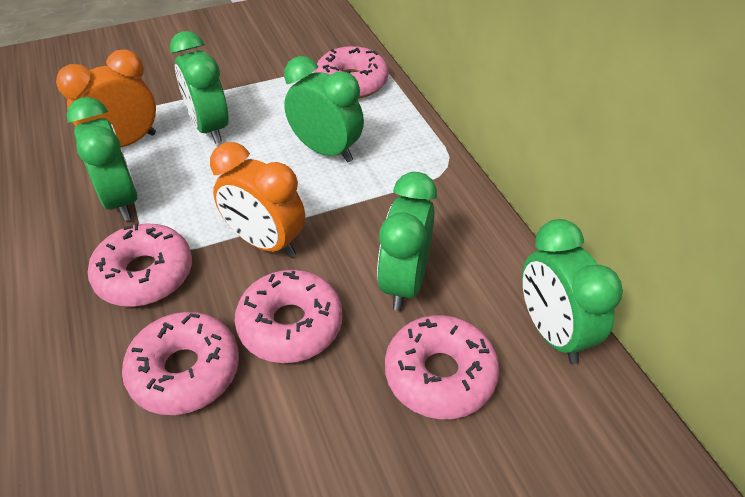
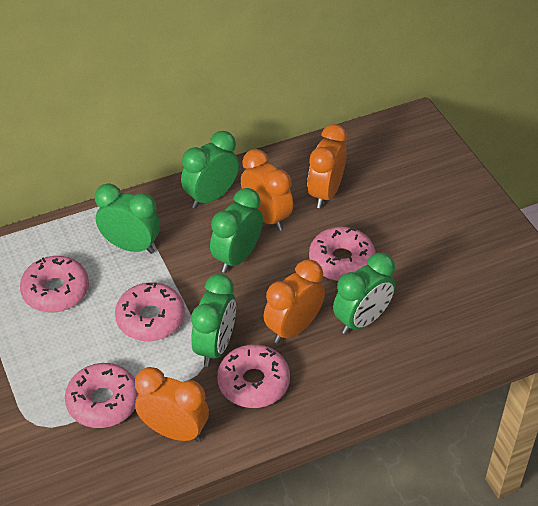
orange clock: 2 -> 4

